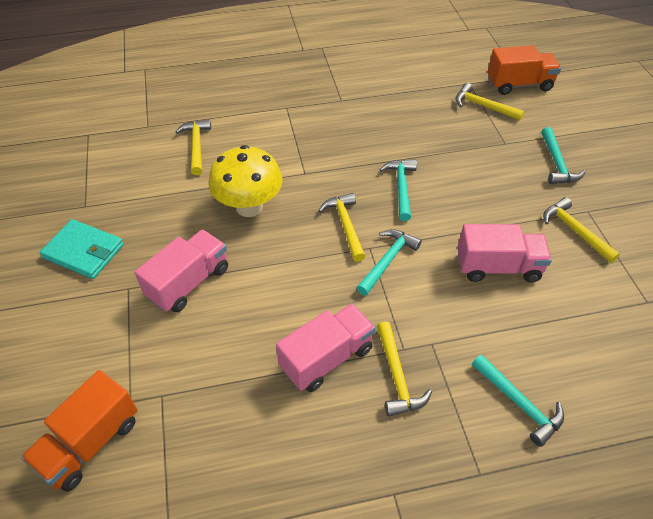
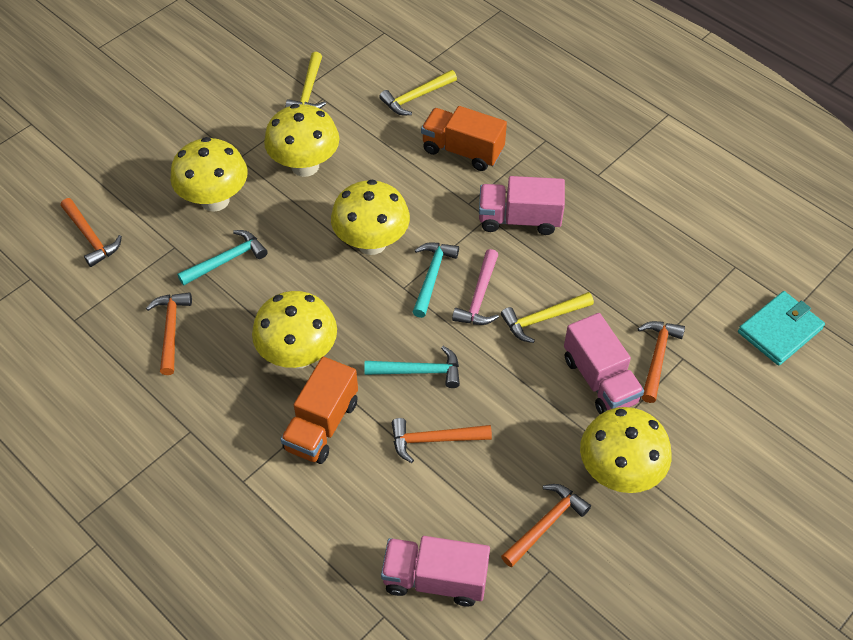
orange hammer: 0 -> 5
pink hammer: 0 -> 1
turquoise hammer: 4 -> 3
yellow hammer: 5 -> 3
yellow mushroom: 1 -> 5

